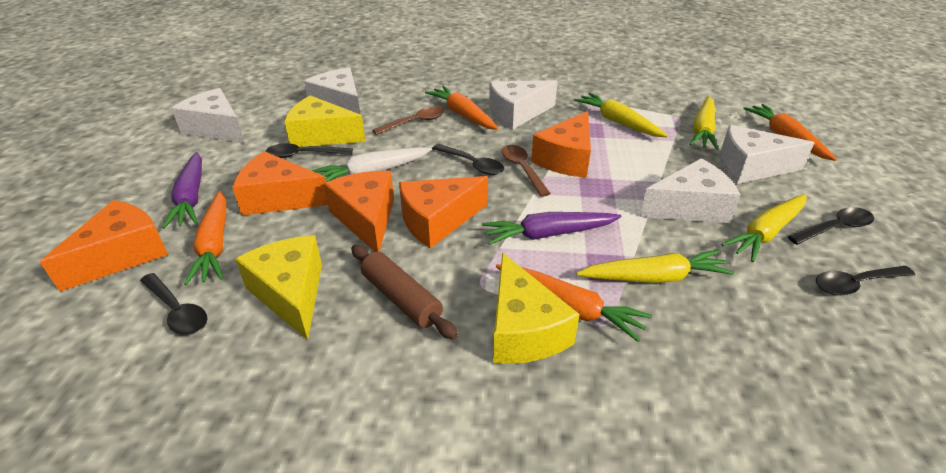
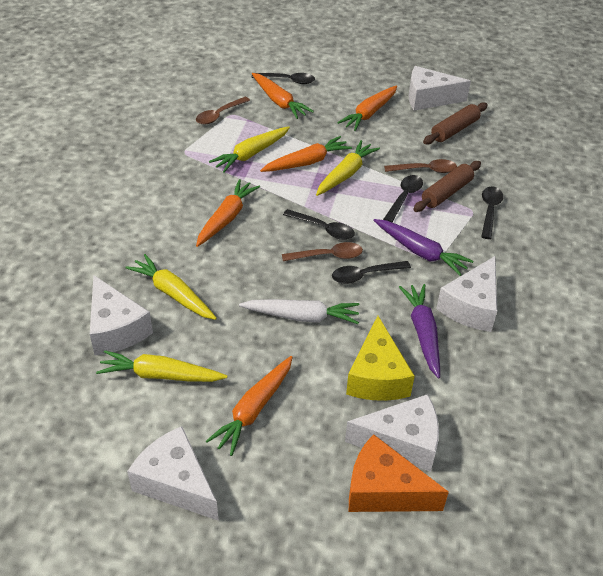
brown rolling pin: 1 -> 2
brown spoon: 2 -> 3
orange carrot: 4 -> 5
orange cheese: 5 -> 1
yellow cheese: 3 -> 1

